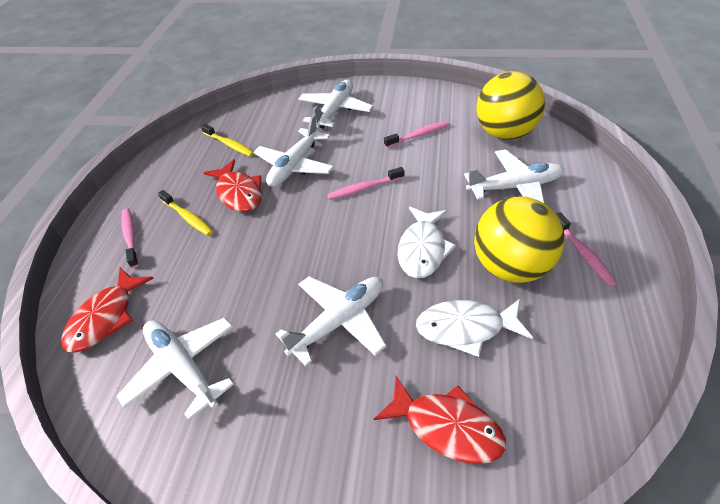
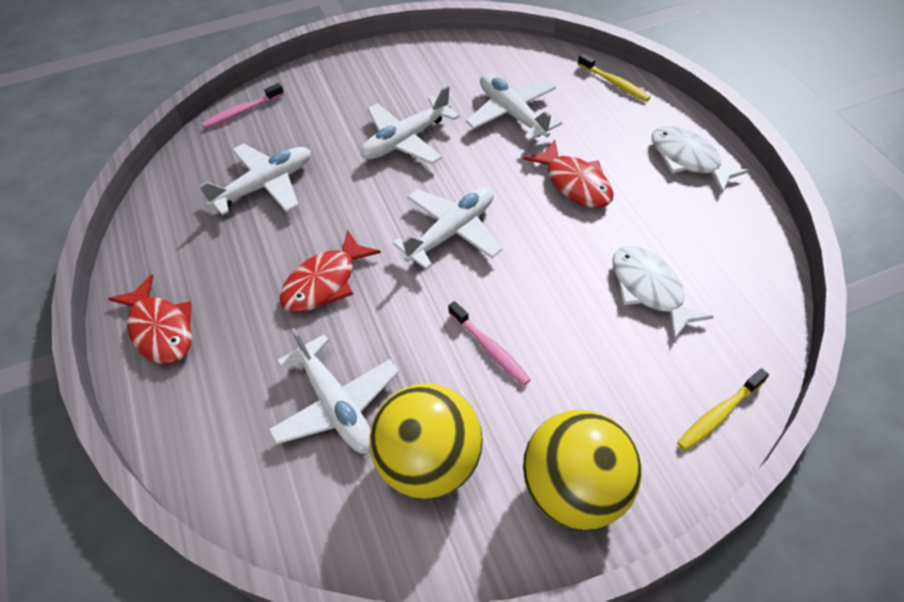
pink toothbrush: 4 -> 2

